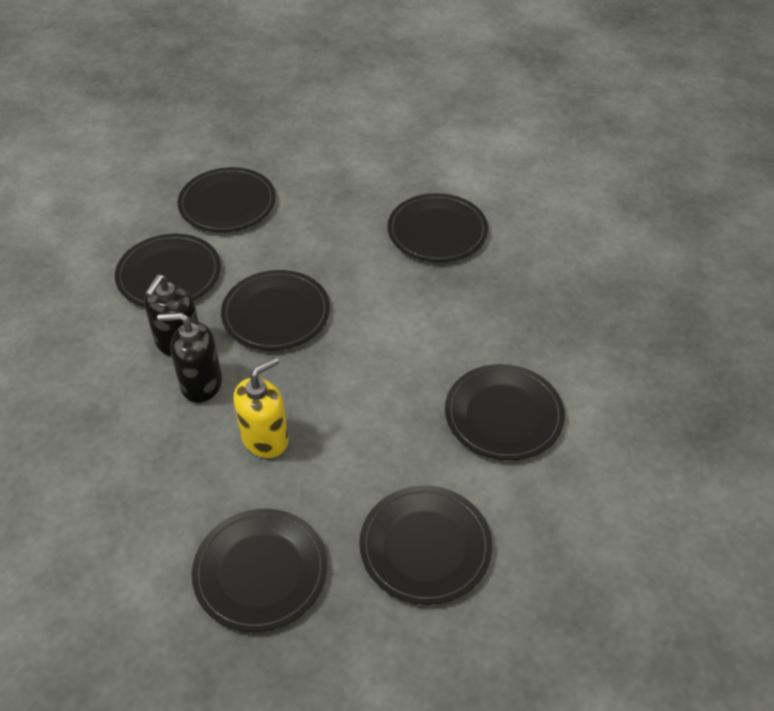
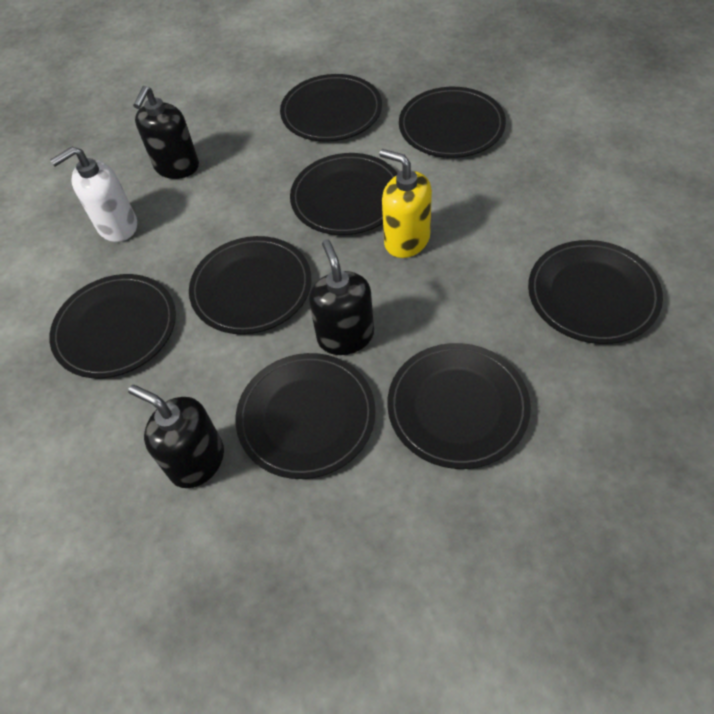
black plate: 7 -> 8
black soap dispenser: 2 -> 3
white soap dispenser: 0 -> 1

